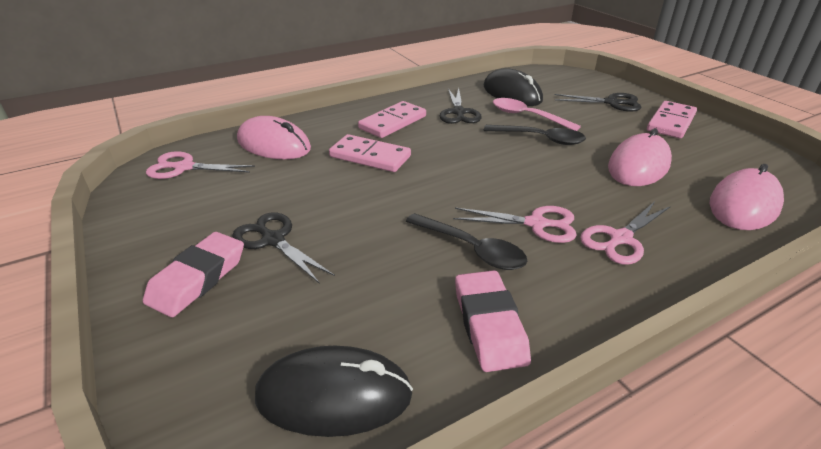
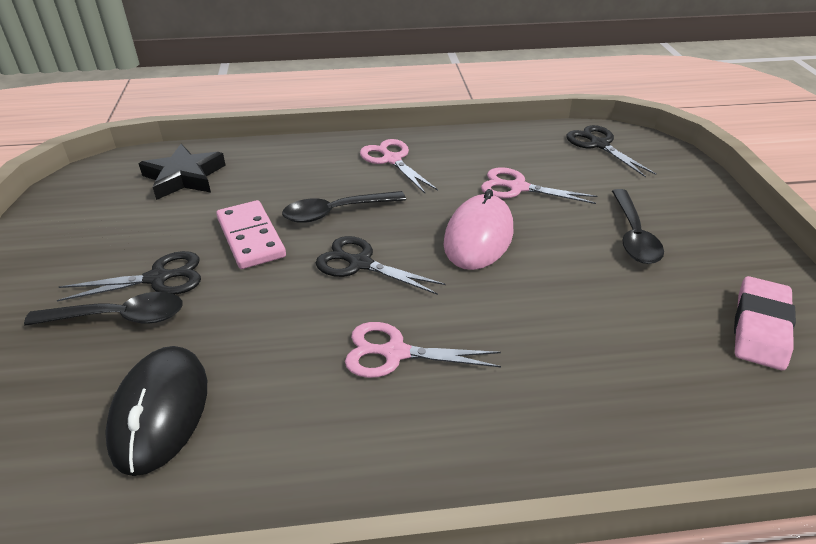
black mouse: 2 -> 1
black spoon: 2 -> 3
black star: 0 -> 1
pink domino: 3 -> 1
pink eraser: 2 -> 1
pink mouse: 3 -> 1
pink spoon: 1 -> 0

